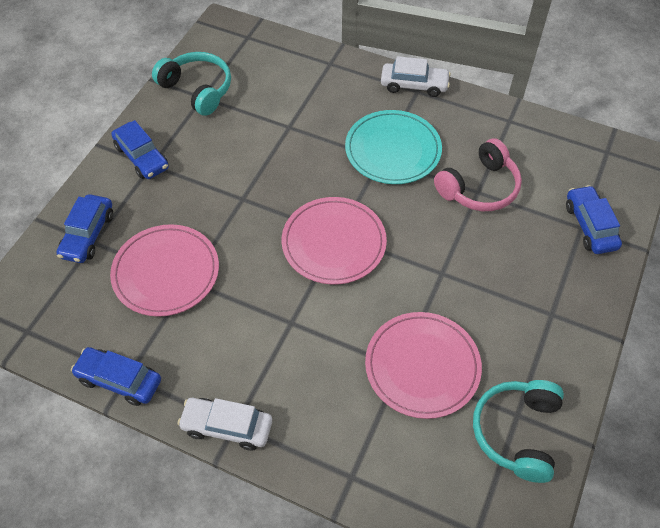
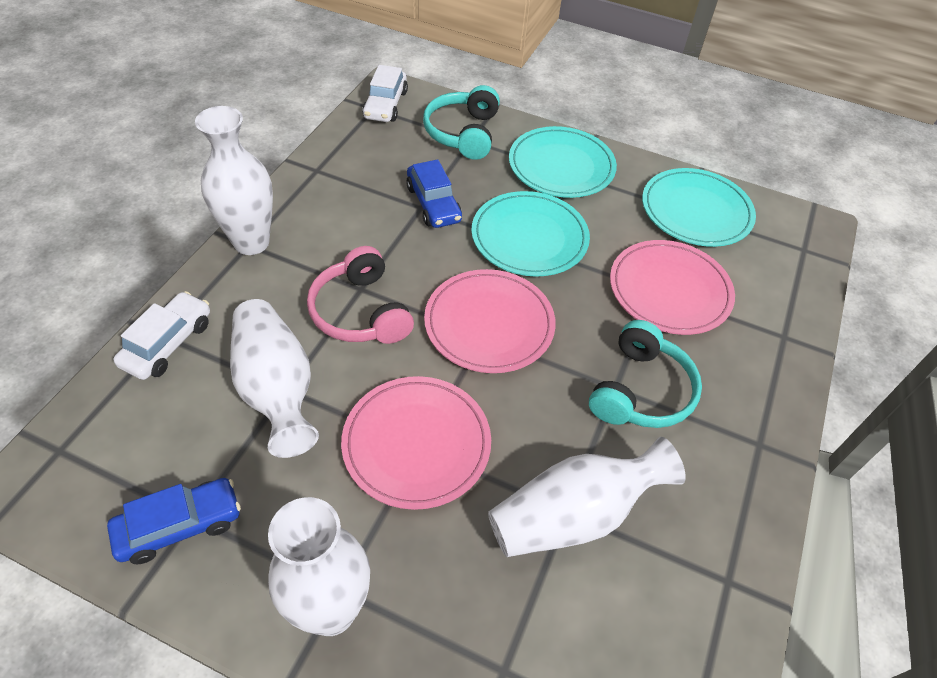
blue car: 4 -> 2
turquoise plate: 1 -> 3
white vase: 0 -> 4

